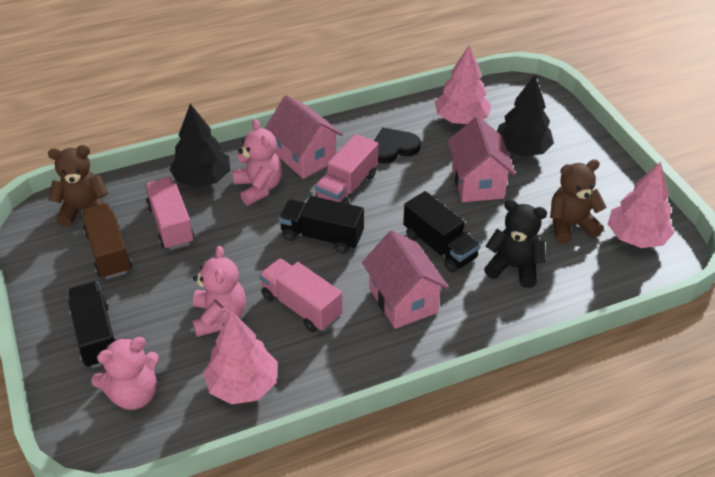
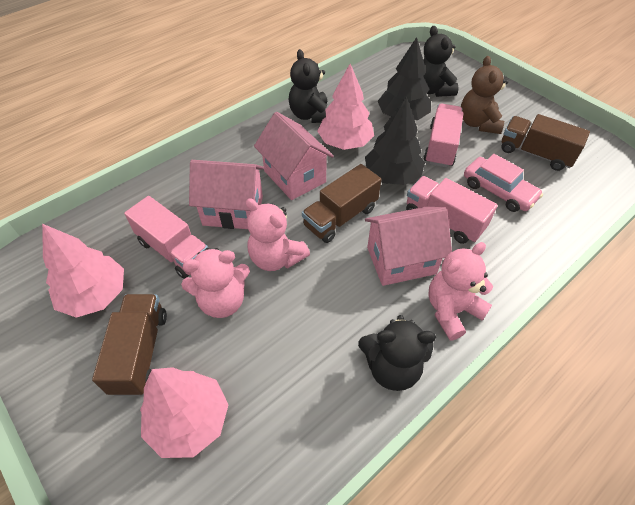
black heart: 1 -> 0
black teddy bear: 1 -> 3
black truck: 3 -> 0
brown teddy bear: 2 -> 1
brown truck: 1 -> 3
pink car: 0 -> 1

